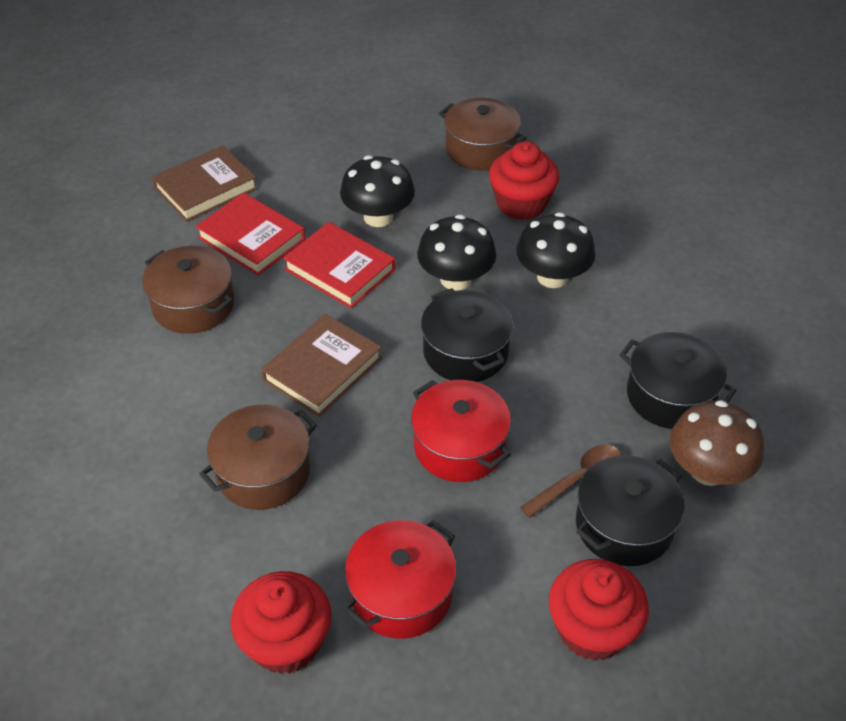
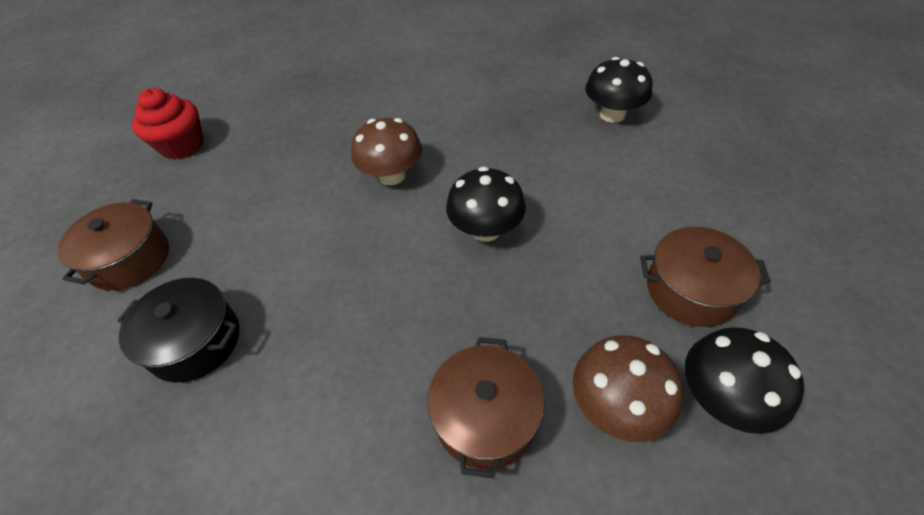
black pot: 3 -> 1
brown book: 2 -> 0
brown mushroom: 1 -> 2
brown spoon: 1 -> 0
red book: 2 -> 0
red cupcake: 3 -> 1
red pot: 2 -> 0

